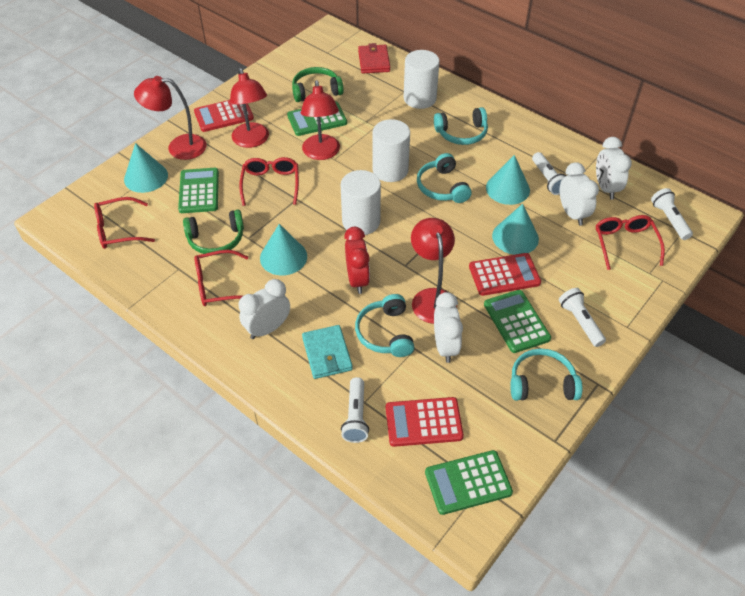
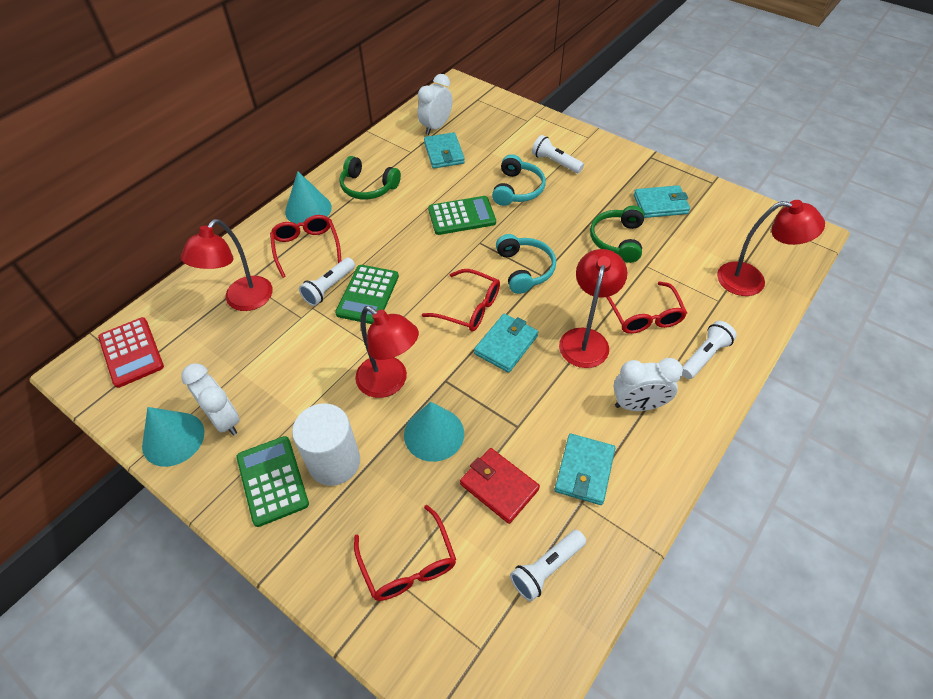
green calculator: 4 -> 3
red calculator: 3 -> 1
red clock: 1 -> 0
turquoise cone: 4 -> 3
turquoise headphones: 4 -> 2
turquoise wallet: 1 -> 4
white clock: 4 -> 3
white cylinder: 3 -> 1

